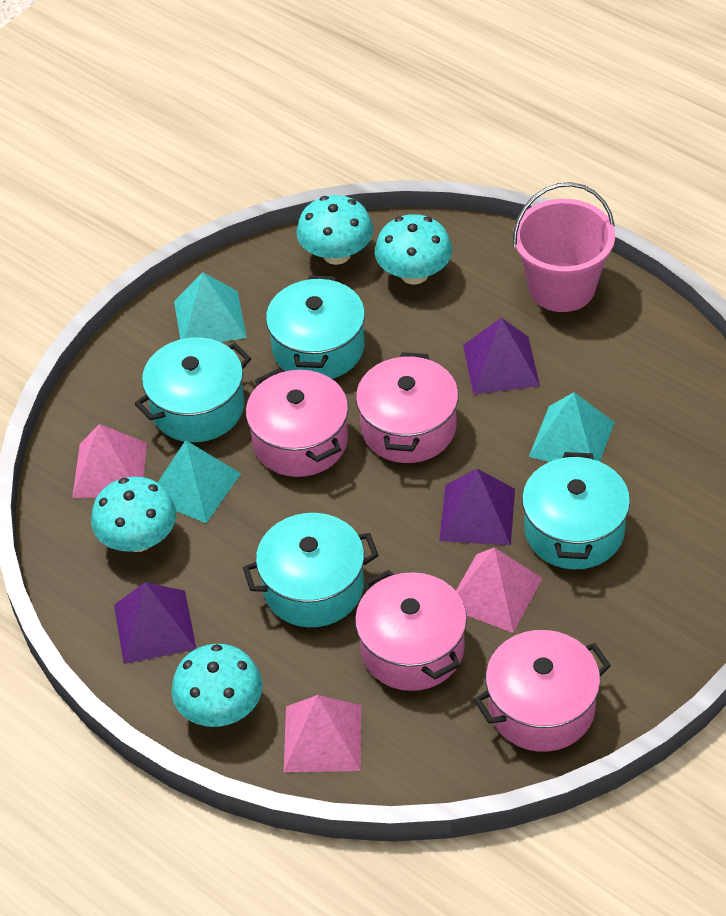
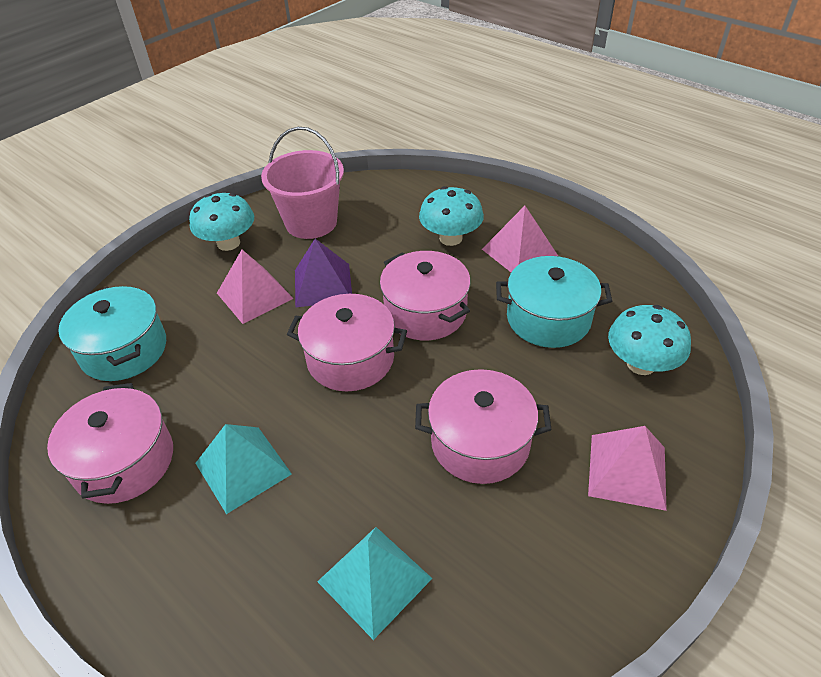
purple pyramid: 3 -> 1
turquoise mushroom: 4 -> 3
turquoise pot: 4 -> 2
turquoise pyramid: 3 -> 2

